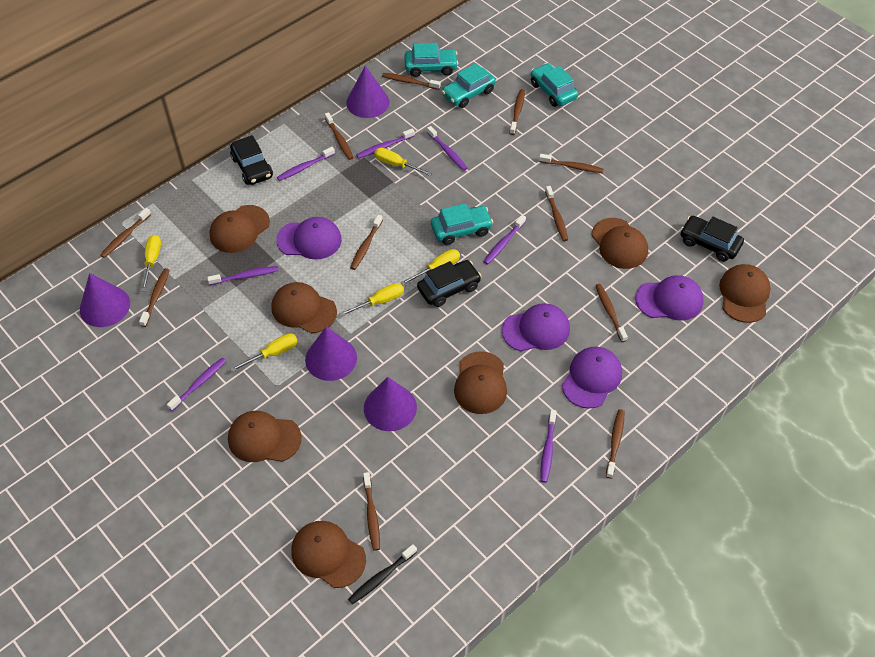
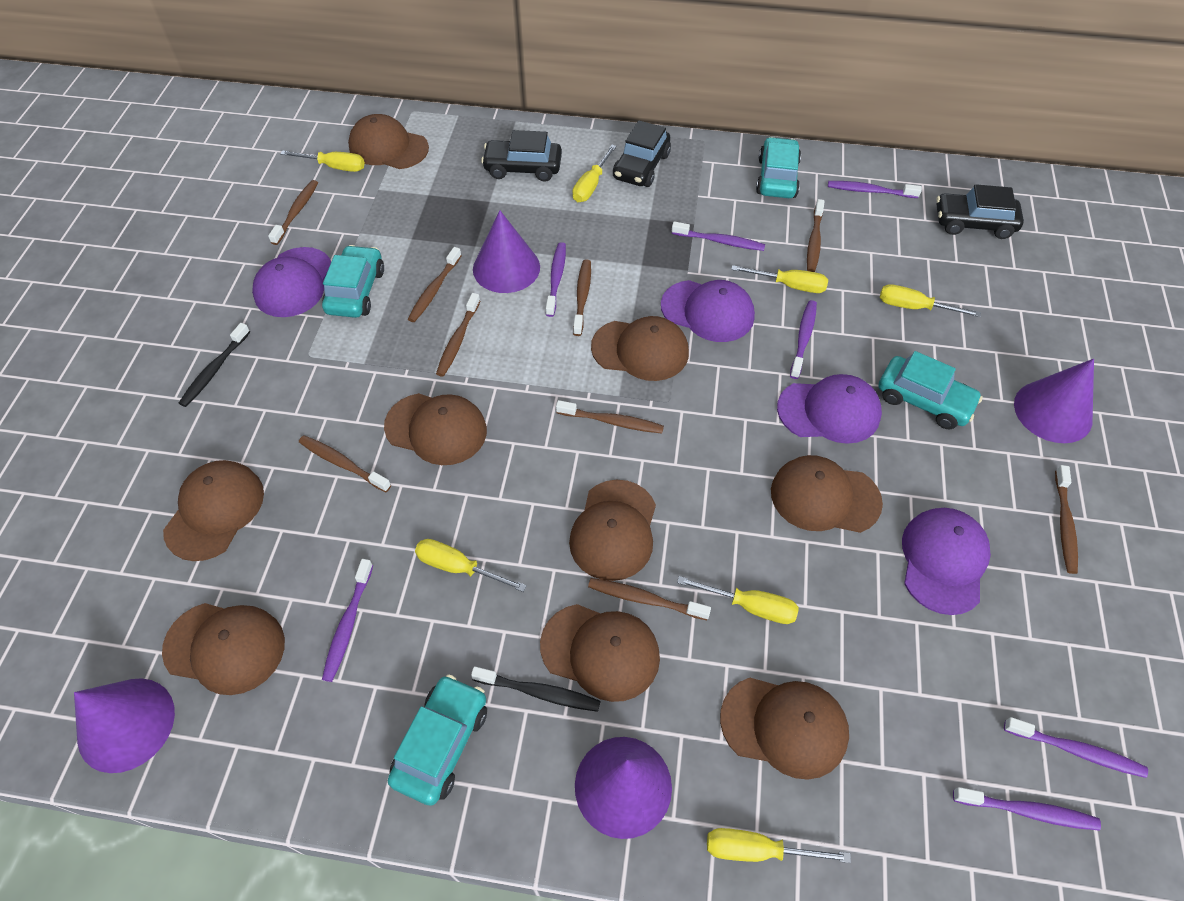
black toothbrush: 1 -> 2
brown cap: 7 -> 9
brown toothbrush: 11 -> 9
yellow screwdriver: 5 -> 7

